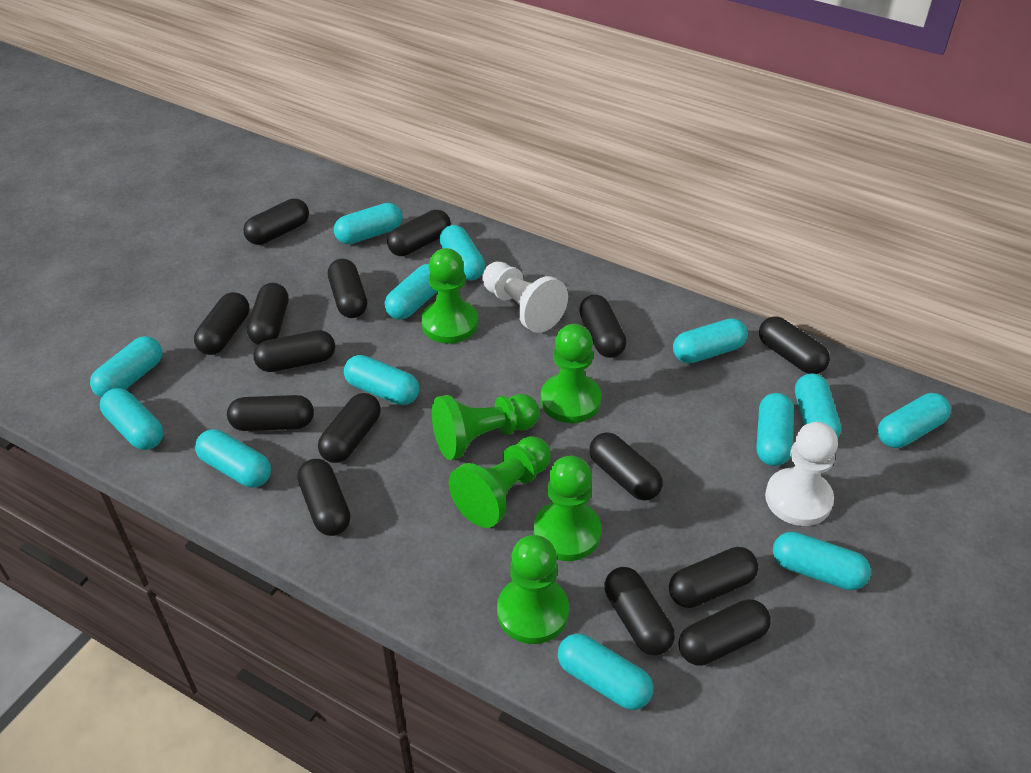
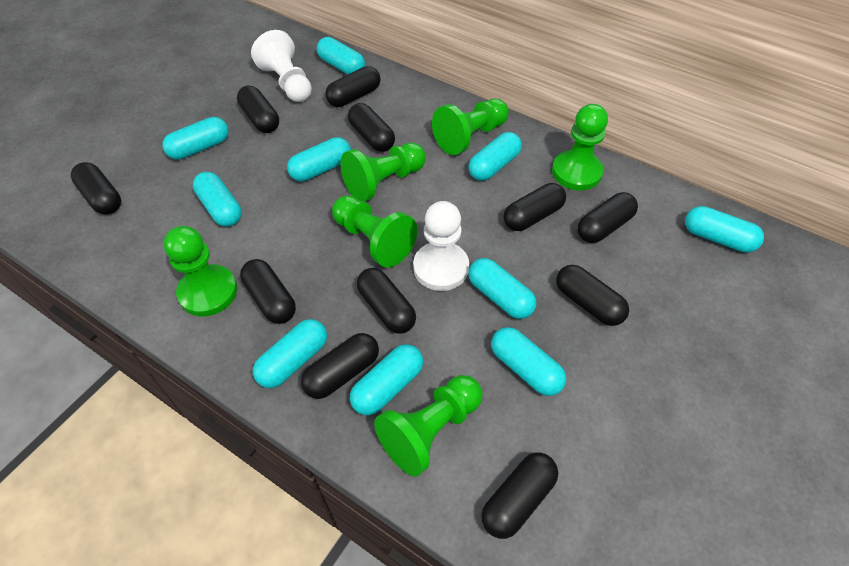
black capsule: 15 -> 11
turquoise capsule: 13 -> 10

